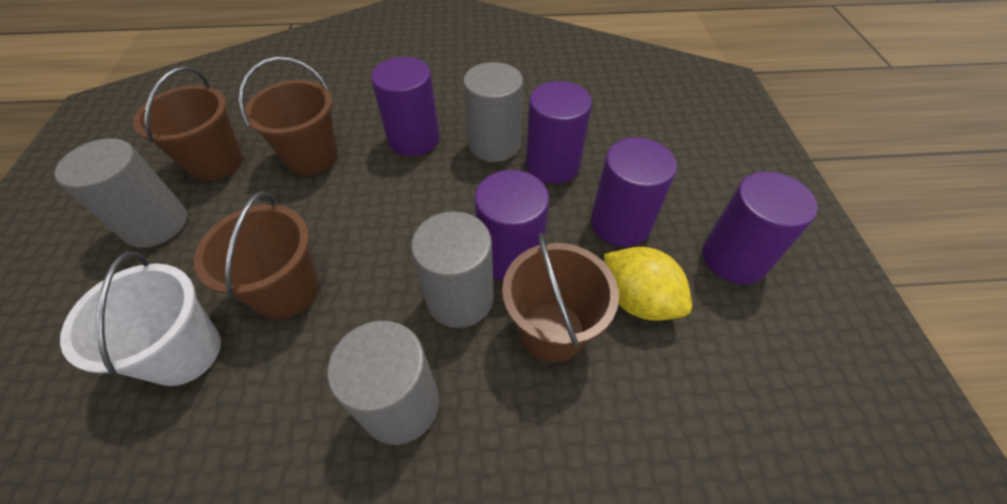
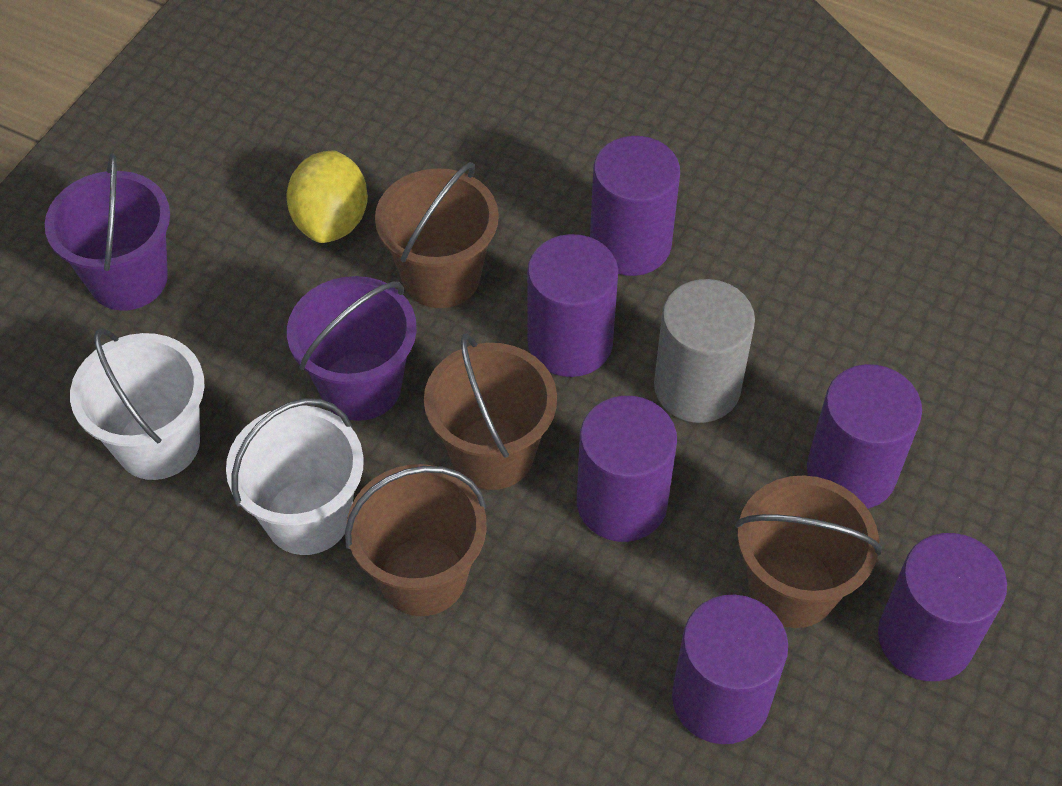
grey cylinder: 4 -> 1
purple bucket: 0 -> 2
purple cylinder: 5 -> 6
white bucket: 1 -> 2

